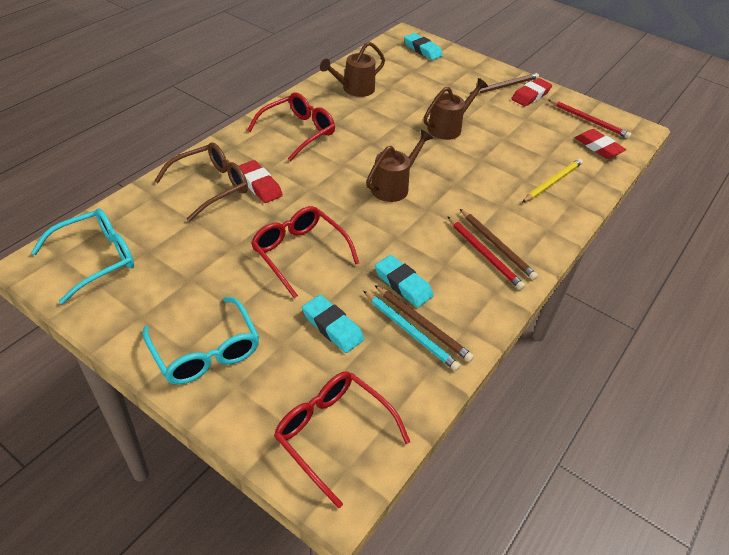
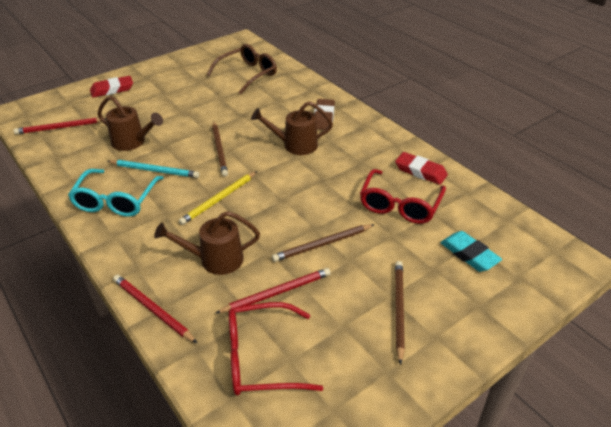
brown eraser: 0 -> 1
red eraser: 3 -> 2
red glasses: 3 -> 2
red pencil: 2 -> 3
turquoise eraser: 3 -> 1
turquoise glasses: 2 -> 1

